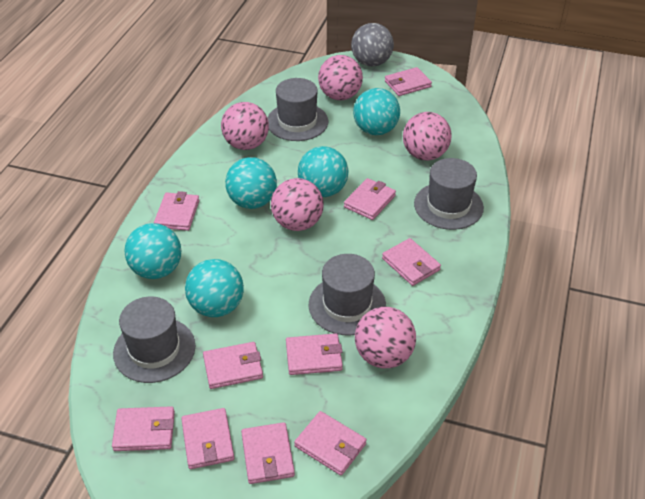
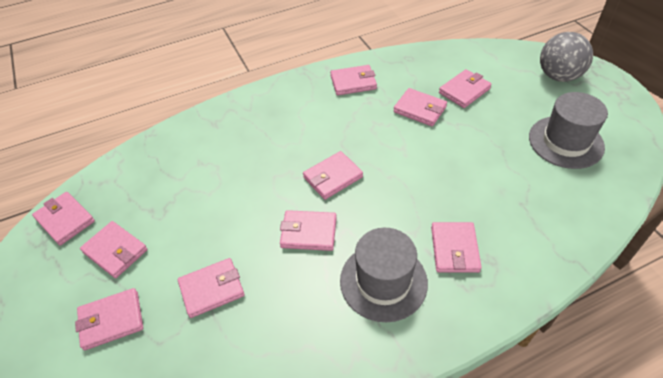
grey hat: 4 -> 2
pink ball: 5 -> 0
turquoise ball: 5 -> 0

